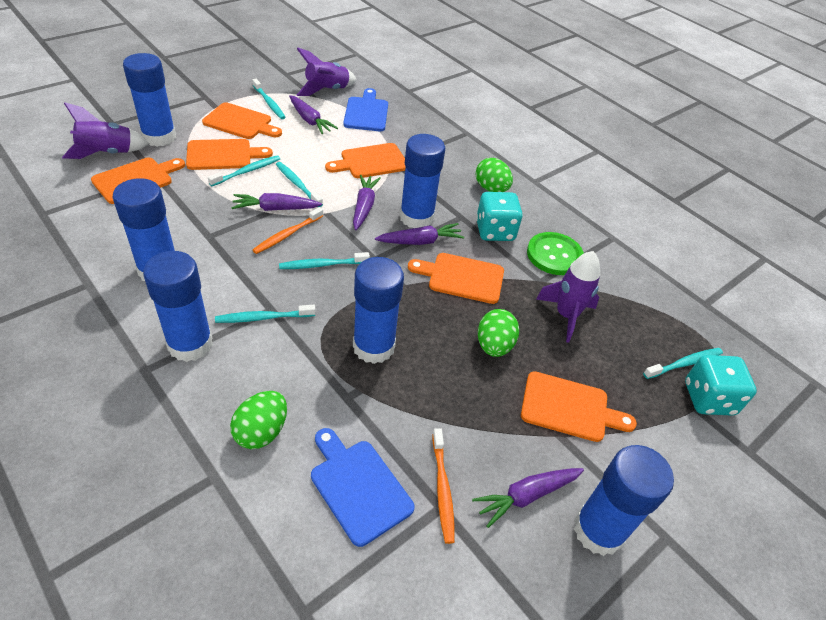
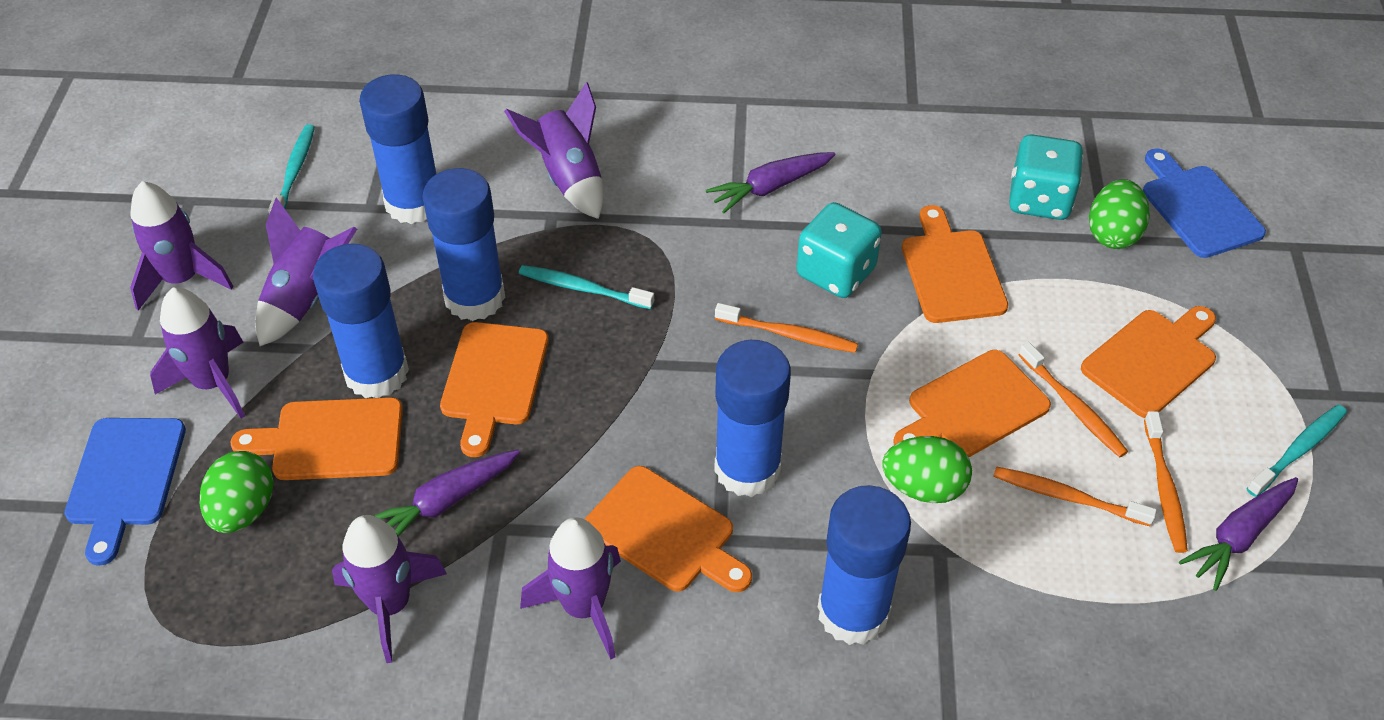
blue glue stick: 6 -> 5
green button: 1 -> 0
orange toothbrush: 2 -> 4
purple carrot: 5 -> 3
purple rocket: 3 -> 6
turquoise toothbrush: 6 -> 3

